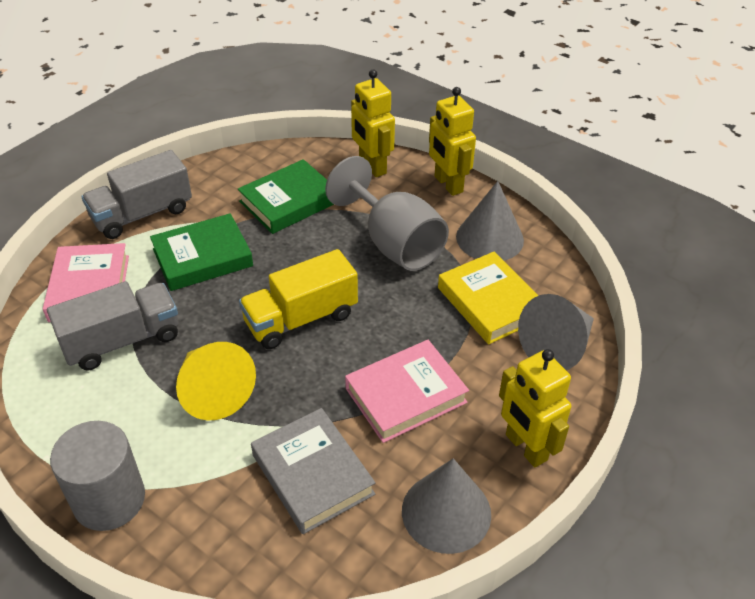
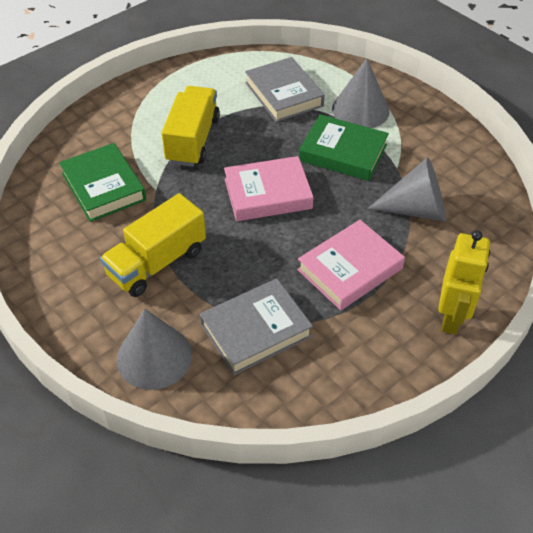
grey book: 1 -> 2
grey cylinder: 1 -> 0
grey goblet: 1 -> 0
grey truck: 2 -> 0
yellow book: 1 -> 0
yellow cone: 1 -> 0
yellow robot: 3 -> 1
yellow truck: 1 -> 2

